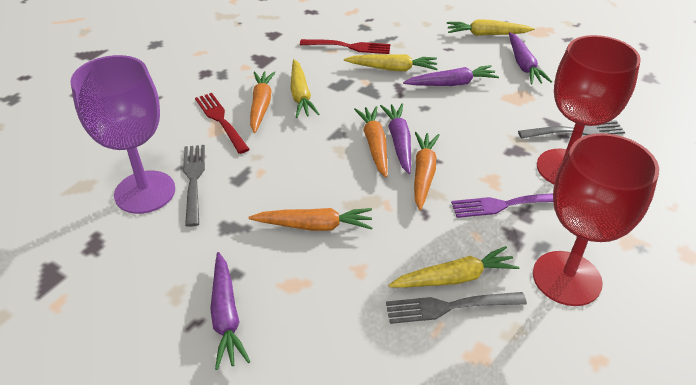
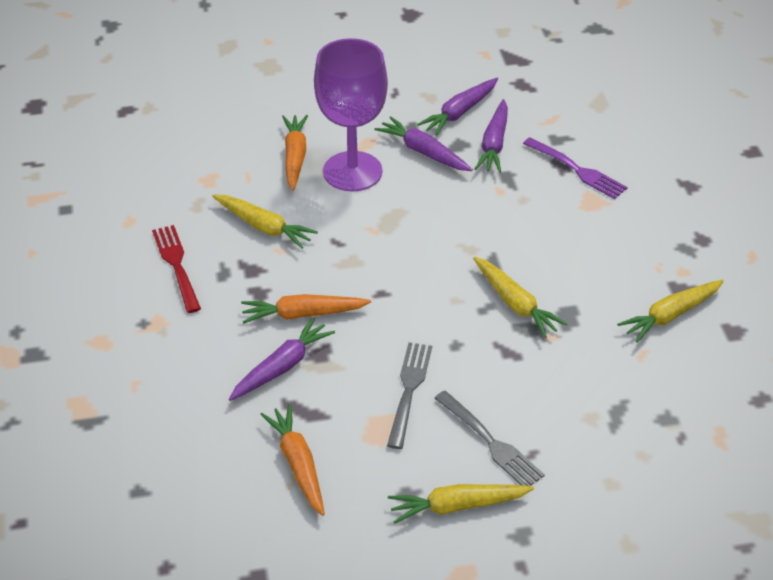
grey fork: 3 -> 2
orange carrot: 4 -> 3
red fork: 2 -> 1
red goblet: 2 -> 0

